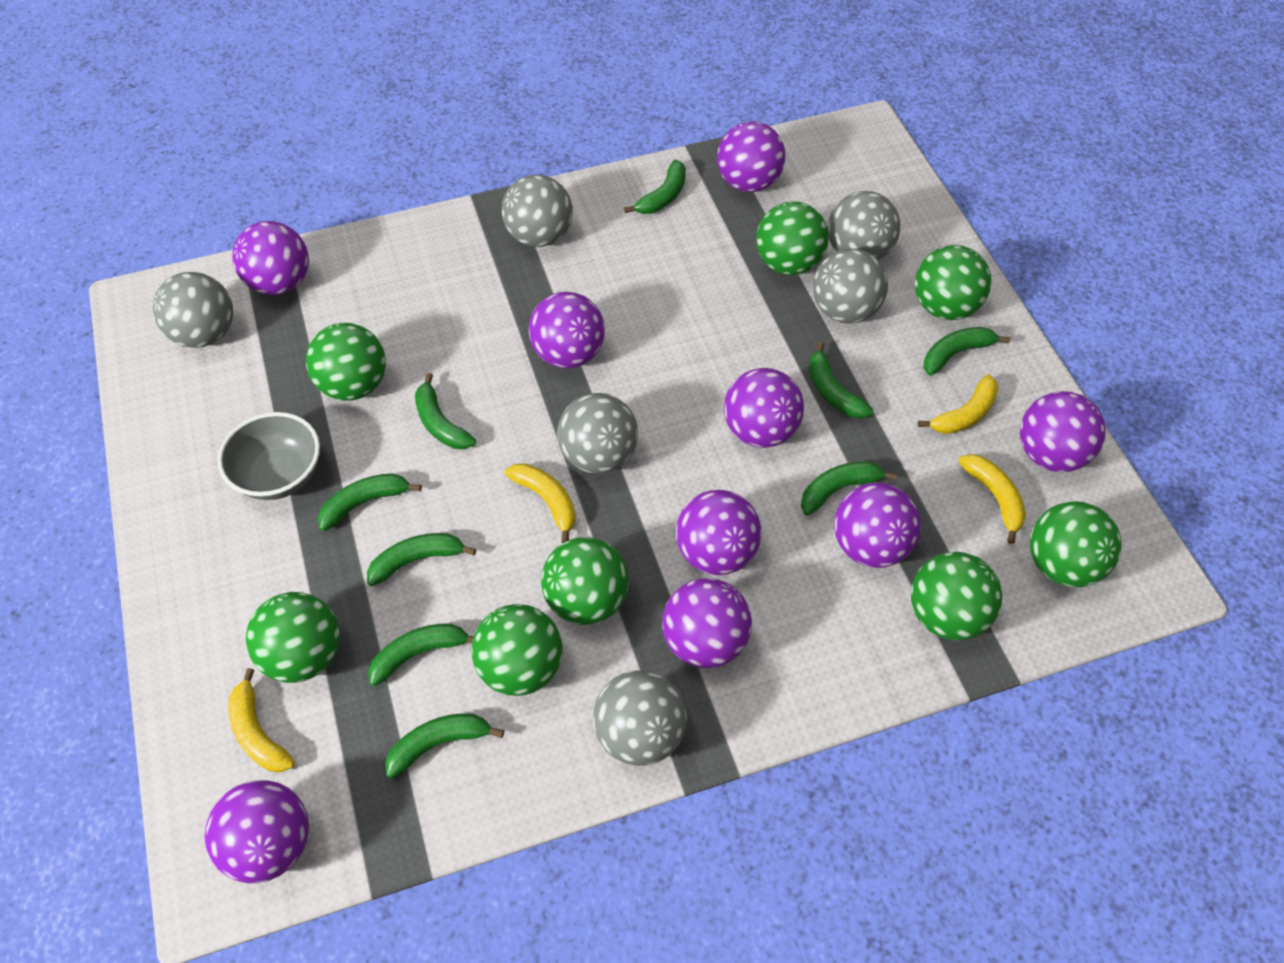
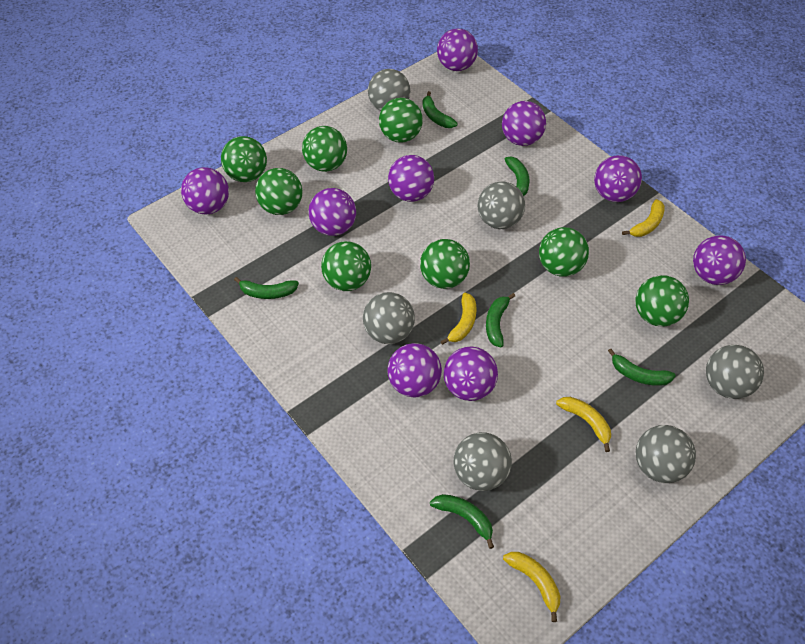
green banana: 9 -> 6
grey bowl: 1 -> 0

